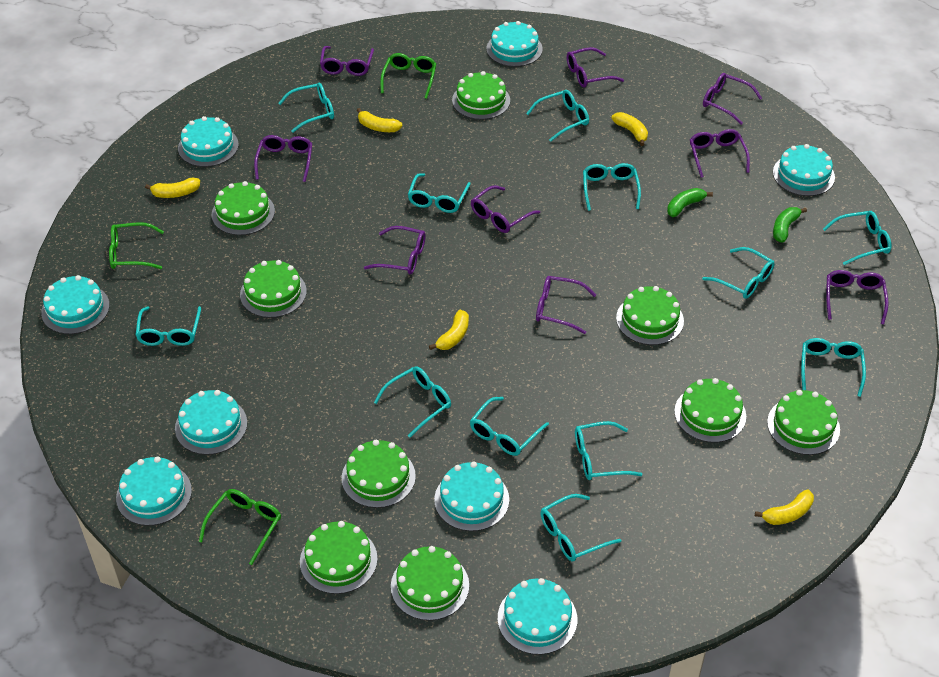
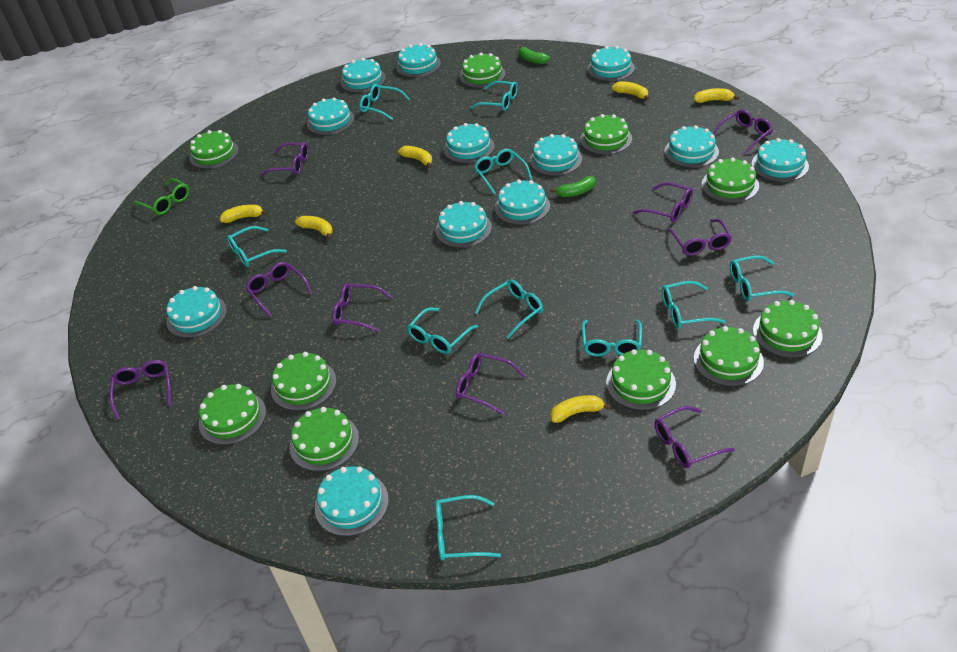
green cake: 9 -> 10
green glasses: 3 -> 1
turquoise cake: 8 -> 12
turquoise glasses: 12 -> 10
yellow banana: 5 -> 6

